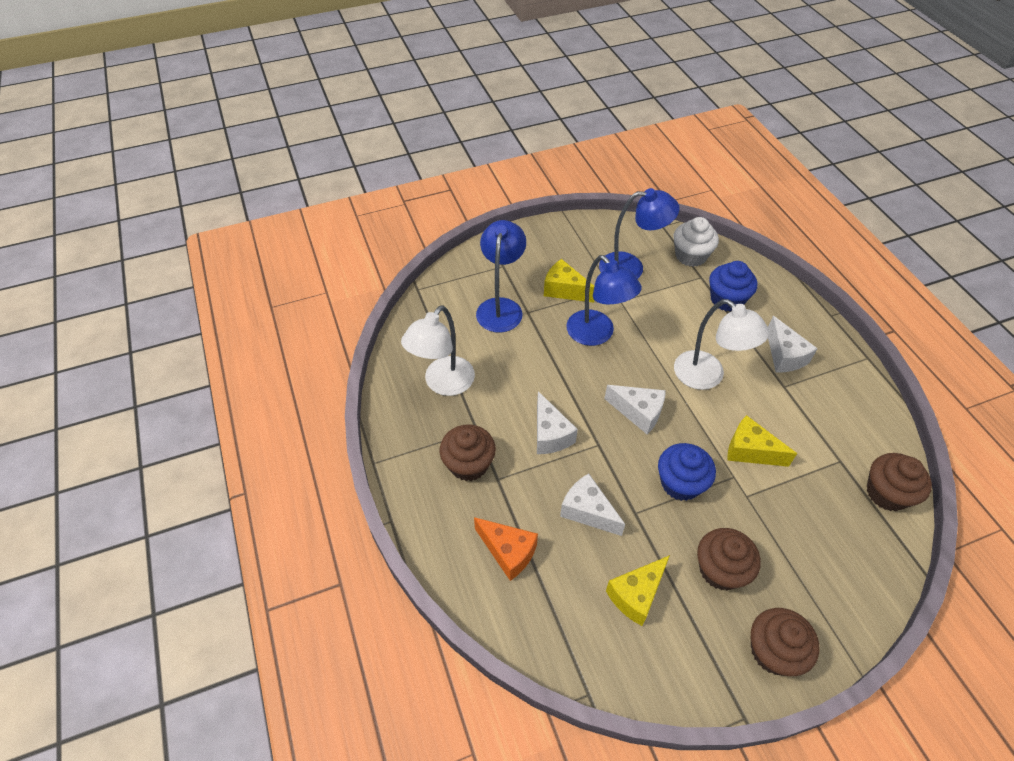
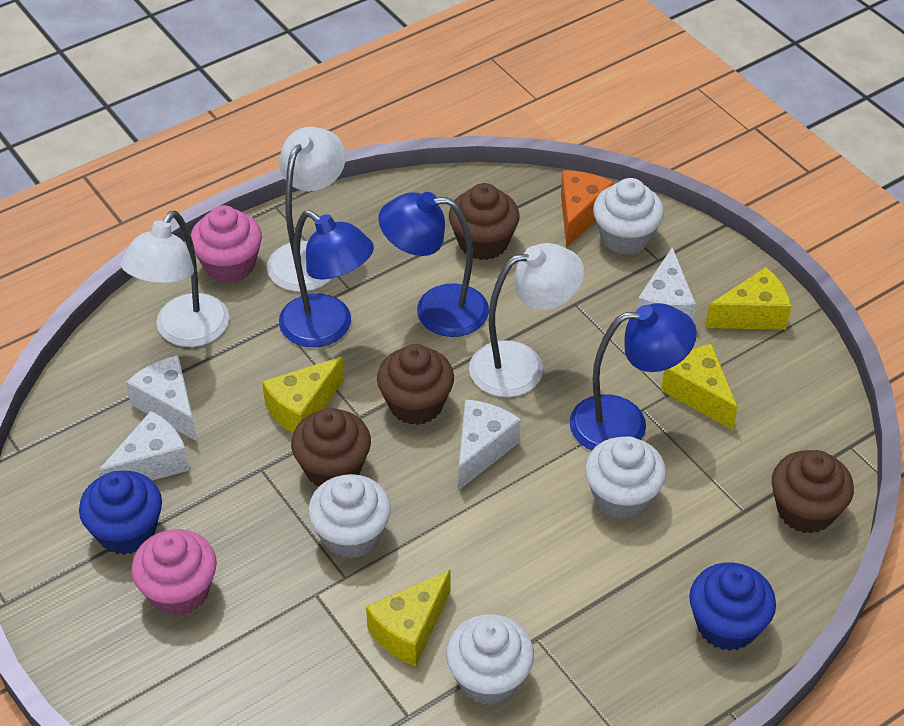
pink cupcake: 0 -> 2
white cupcake: 1 -> 4
white lamp: 2 -> 3
yellow cheese: 3 -> 4

